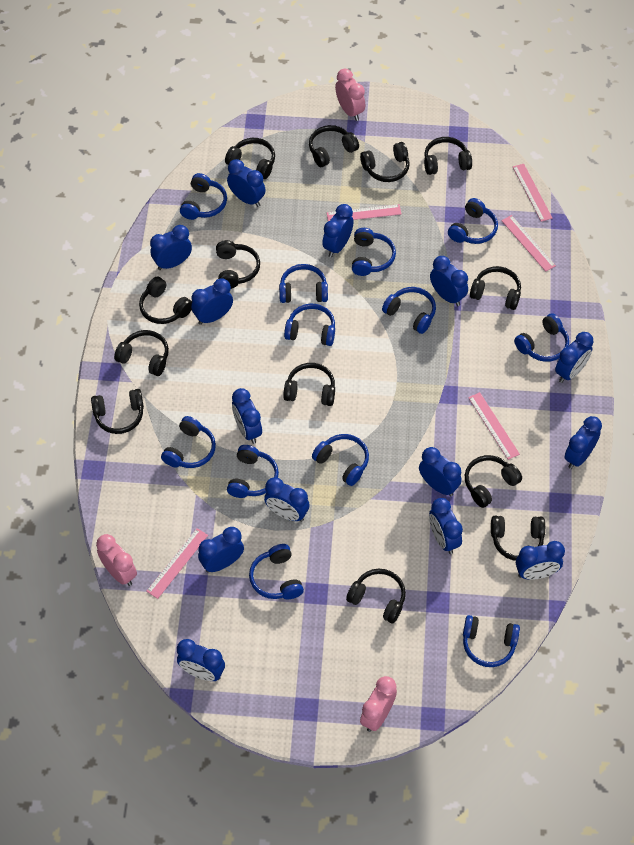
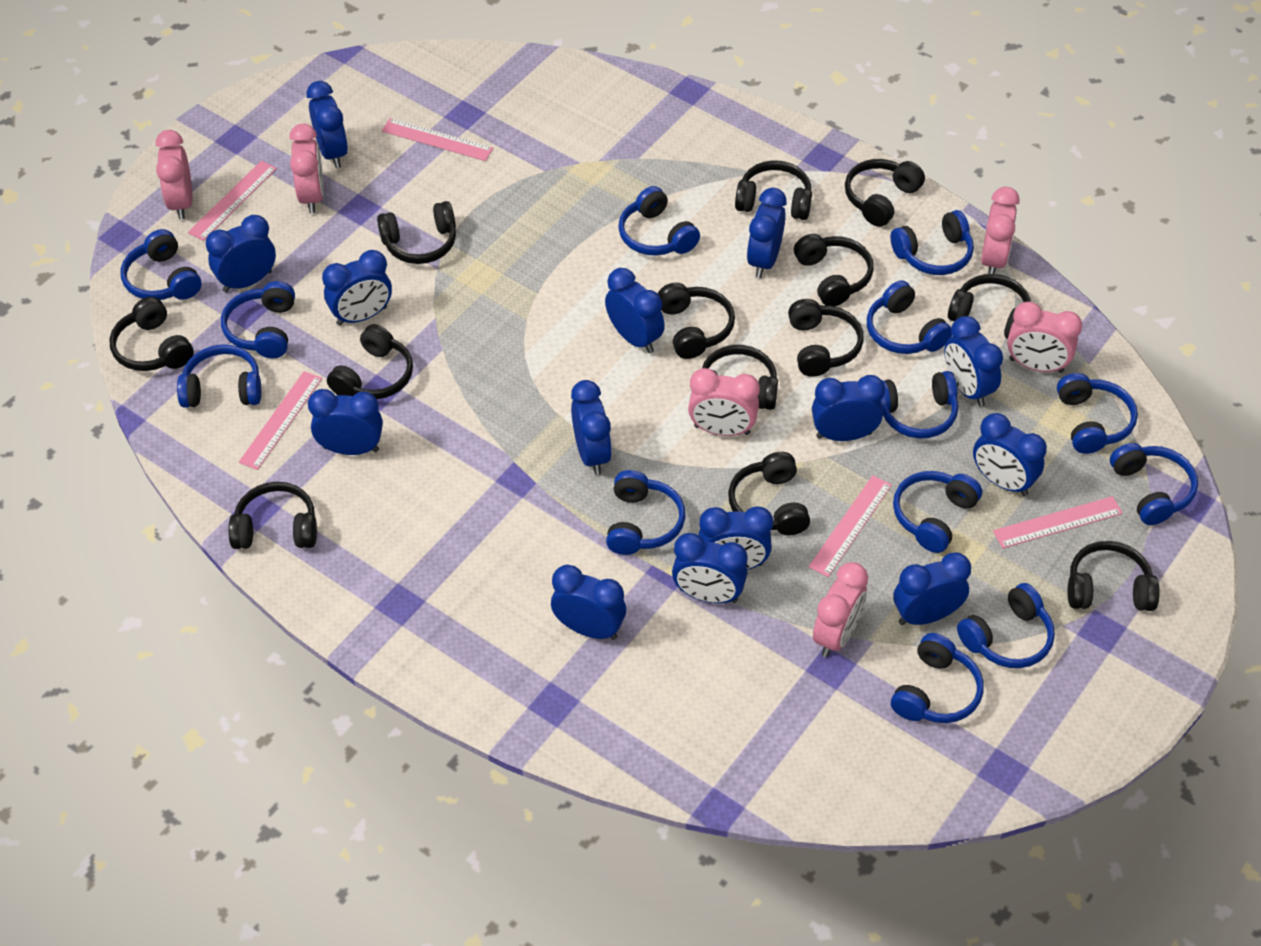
blue headphones: 12 -> 13
pink clock: 3 -> 6

